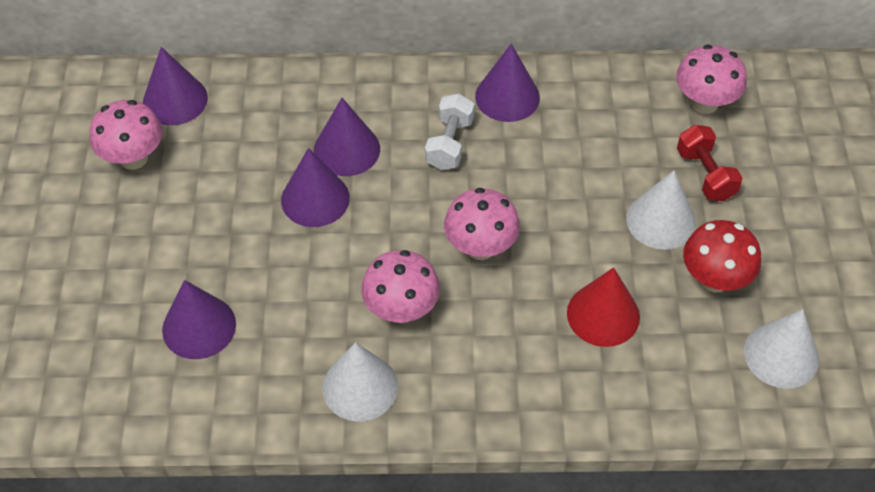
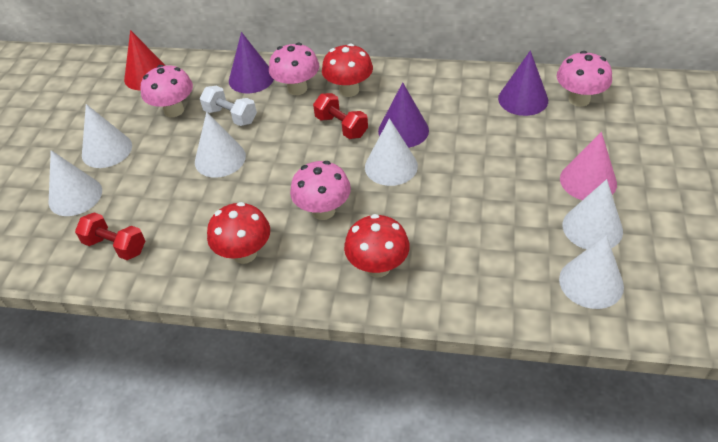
pink cone: 0 -> 1
purple cone: 5 -> 3
red dumbbell: 1 -> 2
red mushroom: 1 -> 3
white cone: 3 -> 6

